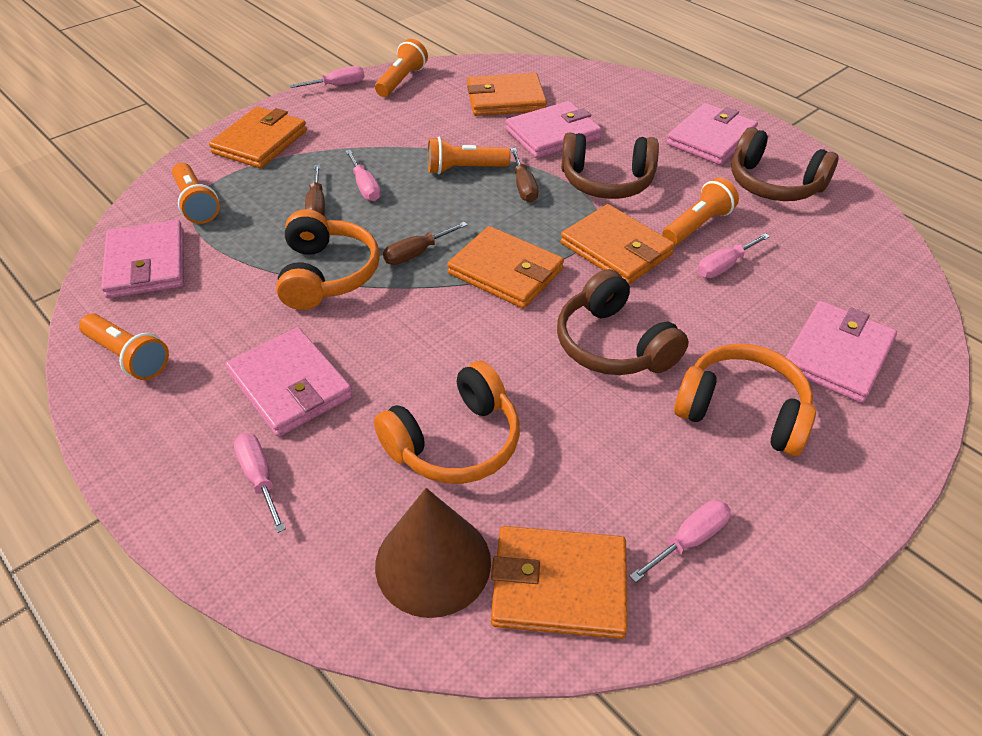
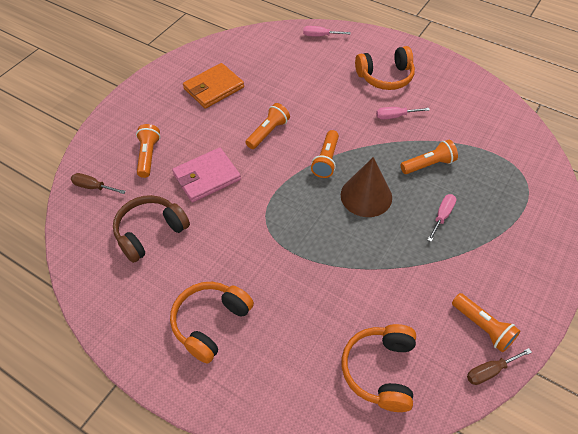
brown headphones: 3 -> 1
brown screwdriver: 3 -> 2
orange wallet: 5 -> 1
pink screwdriver: 5 -> 3
pink wallet: 5 -> 1

